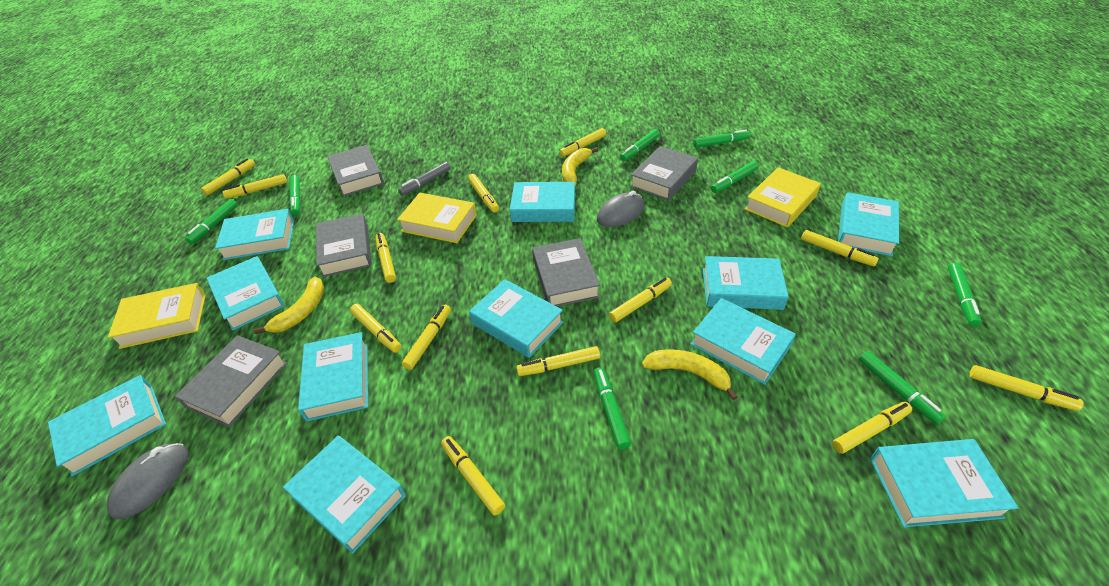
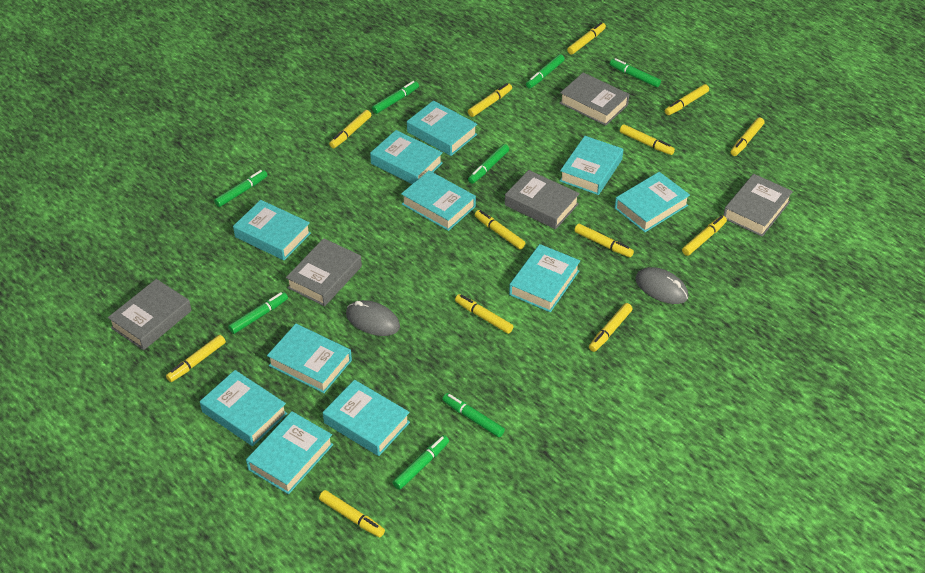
grey marker: 1 -> 0
yellow banana: 3 -> 0
yellow book: 3 -> 0

